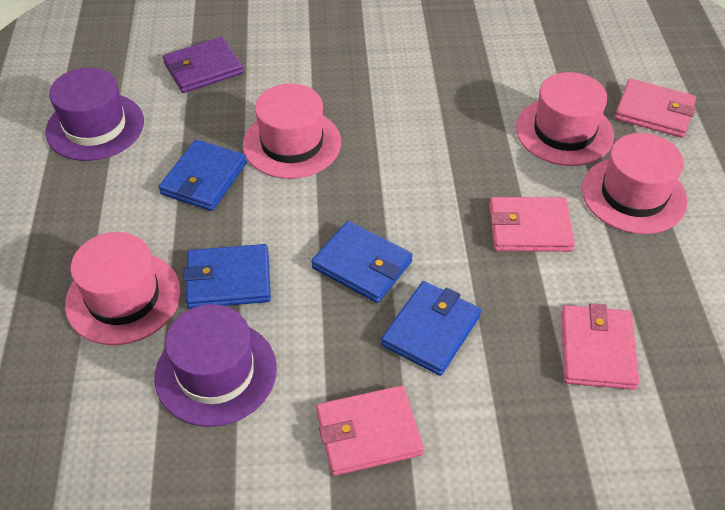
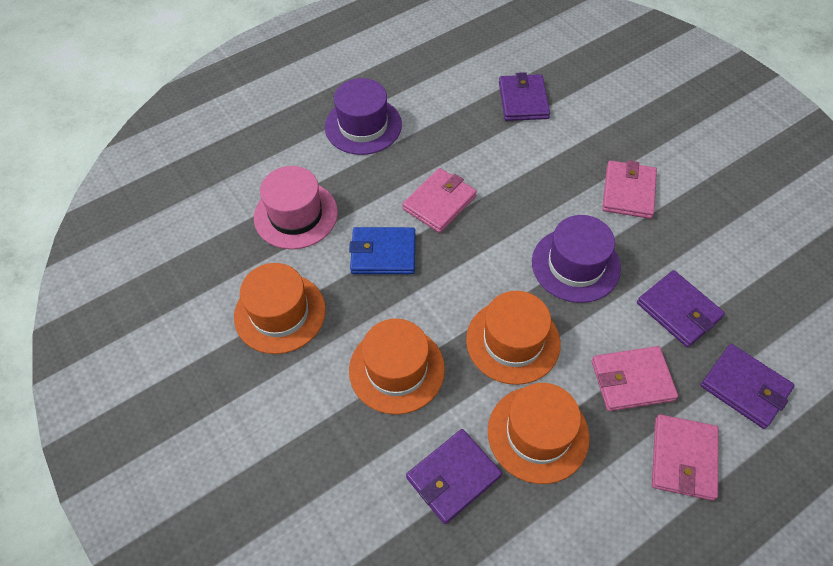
blue wallet: 4 -> 1
orange hat: 0 -> 4
pink hat: 4 -> 1
purple wallet: 1 -> 4

